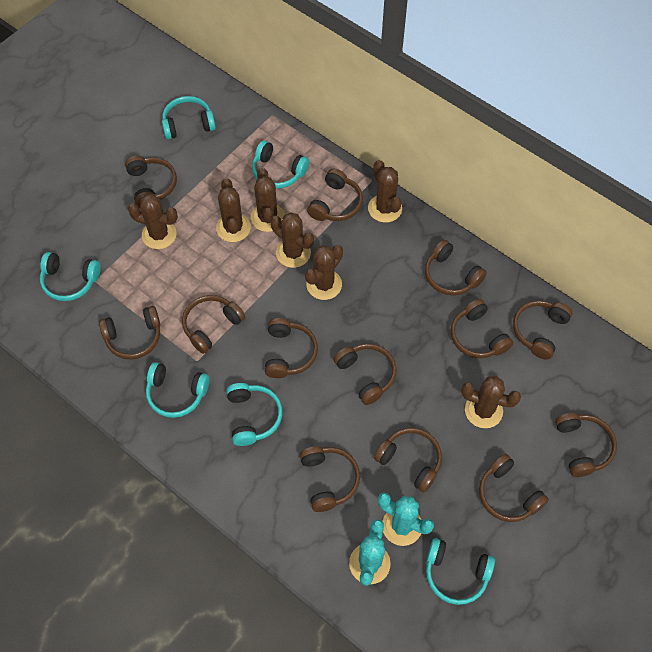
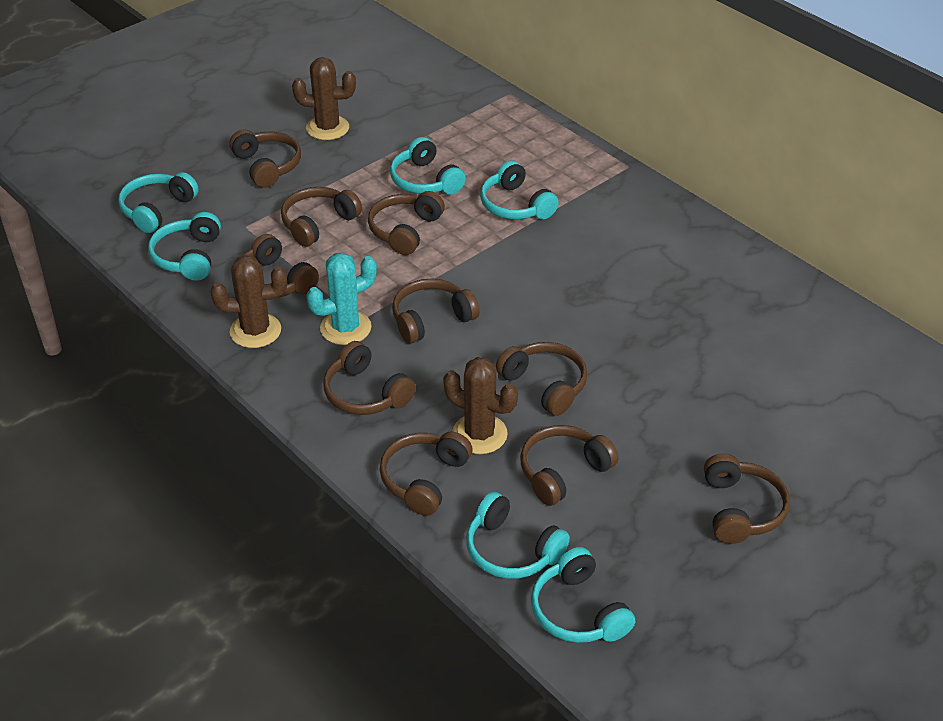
brown cactus: 7 -> 3
brown headphones: 13 -> 10
turquoise cactus: 2 -> 1

